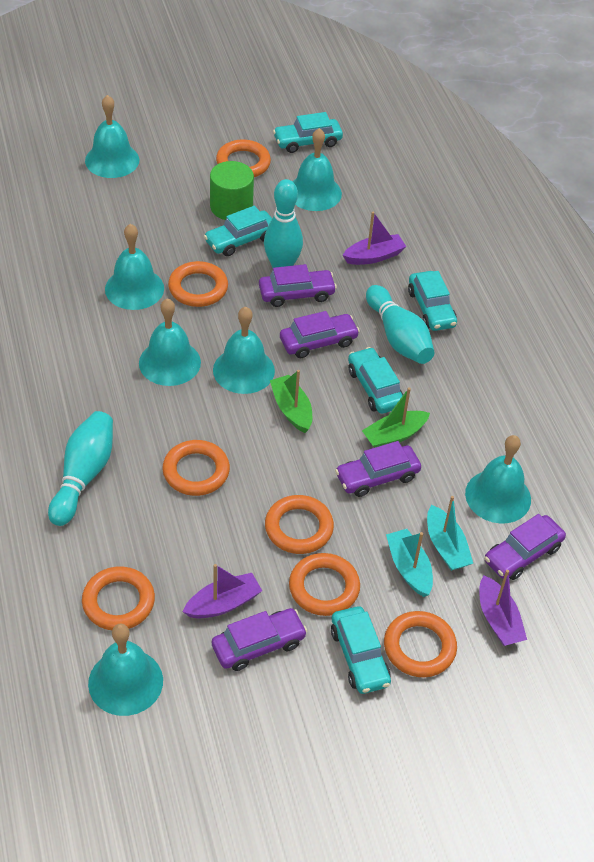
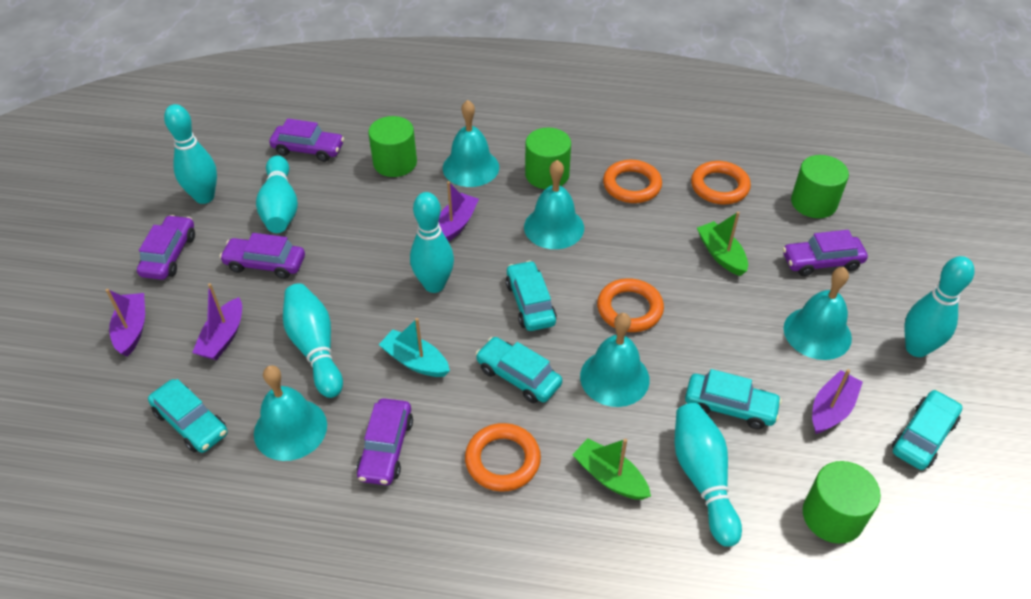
green cylinder: 1 -> 4
orange ring: 7 -> 4
purple boat: 3 -> 4
turquoise bell: 7 -> 5
turquoise boat: 2 -> 1
turquoise bowling pin: 3 -> 6

